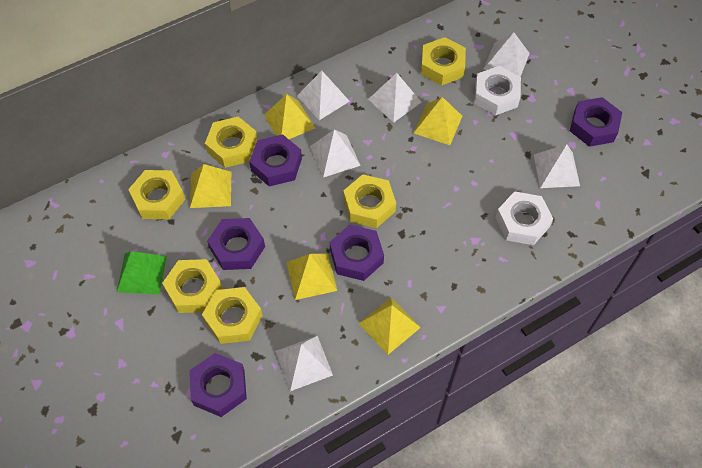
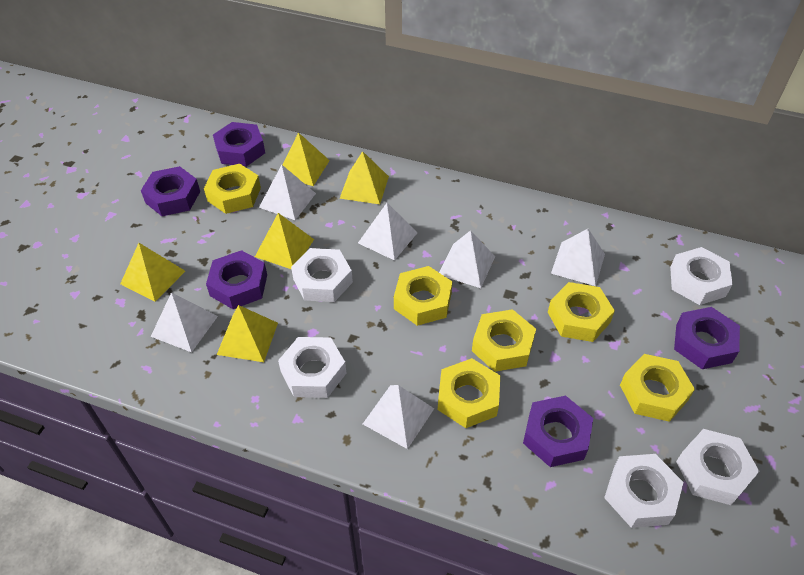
green pyramid: 1 -> 0
white nut: 2 -> 5

